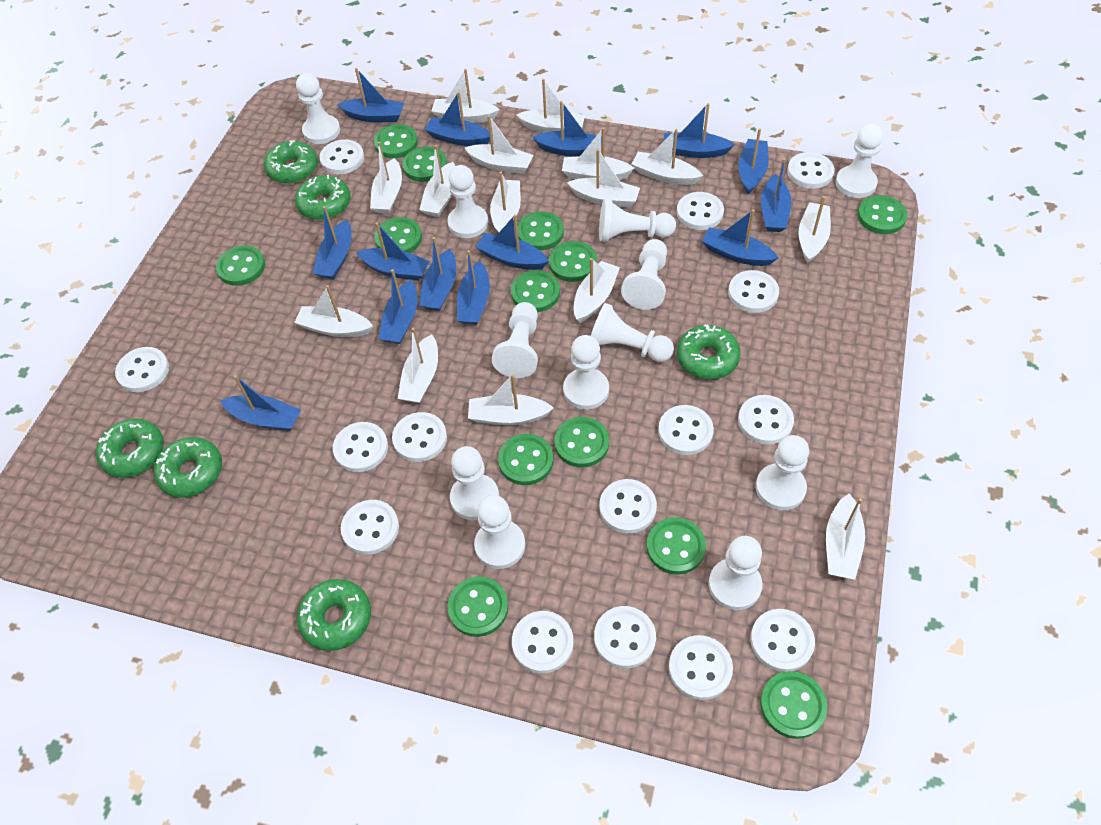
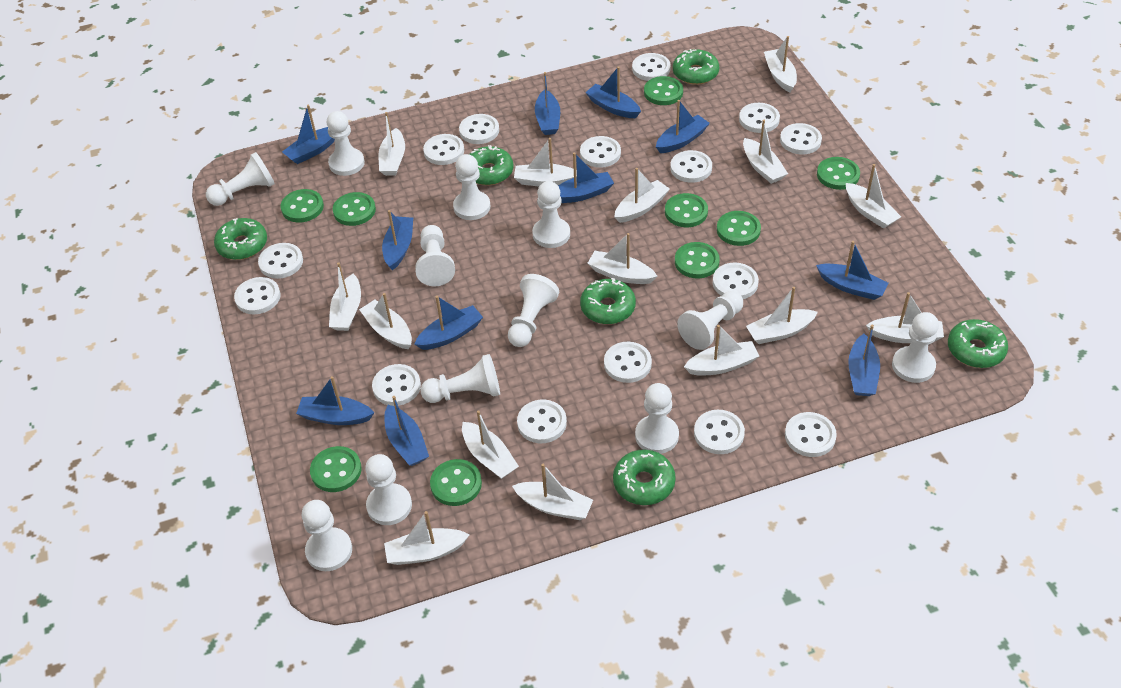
blue boat: 14 -> 11
green button: 13 -> 9

